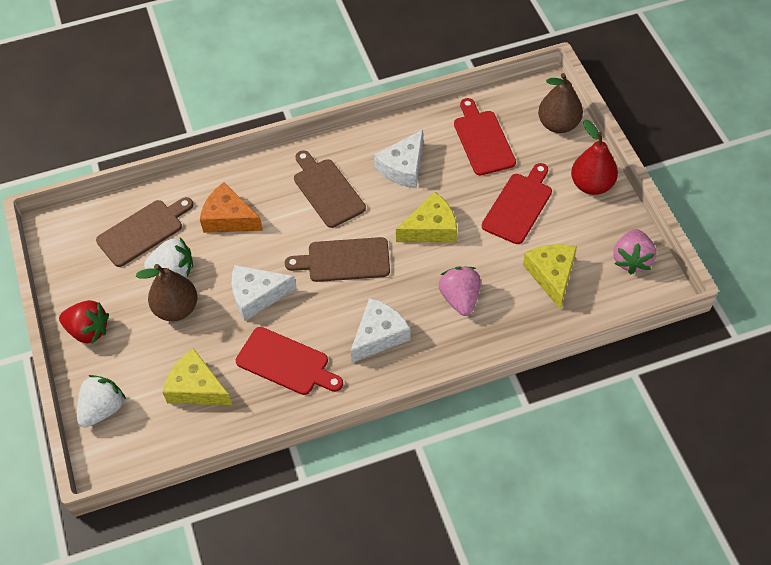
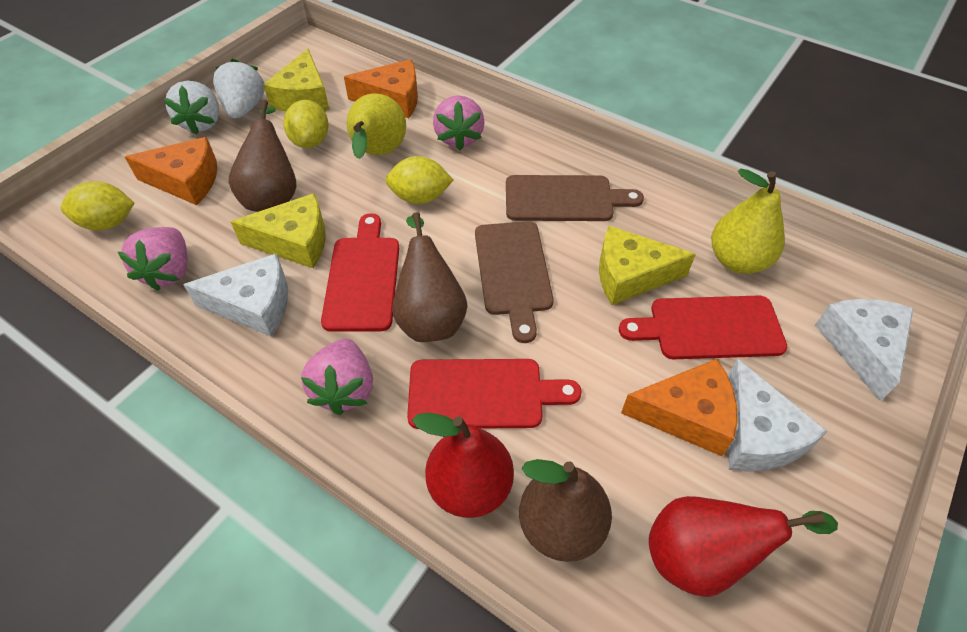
brown cutting board: 3 -> 2
brown pear: 2 -> 3
orange cheese: 1 -> 3
pink strawberry: 2 -> 3
red pear: 1 -> 2
red strawberry: 1 -> 0
yellow lemon: 0 -> 3
yellow pear: 0 -> 2

